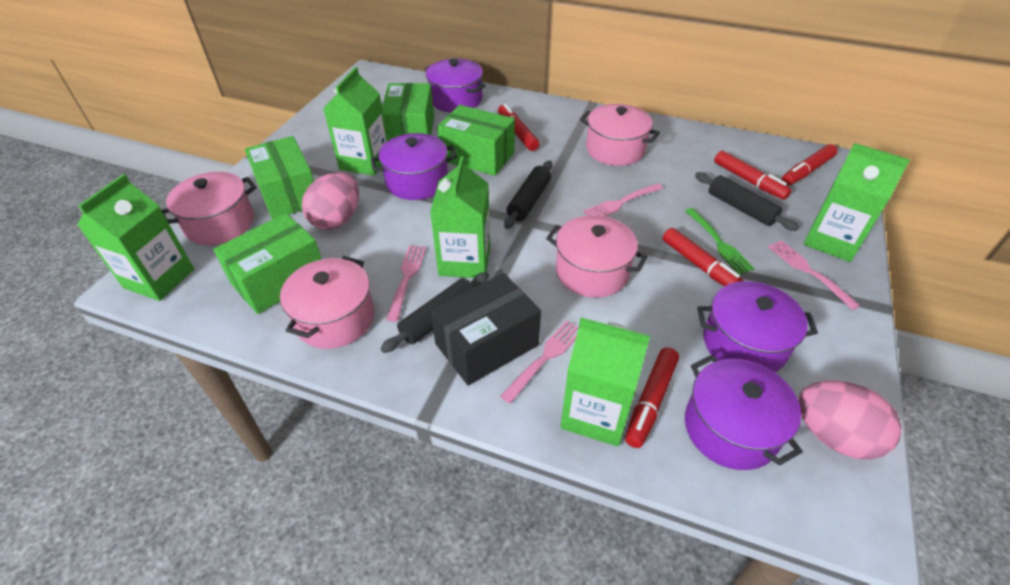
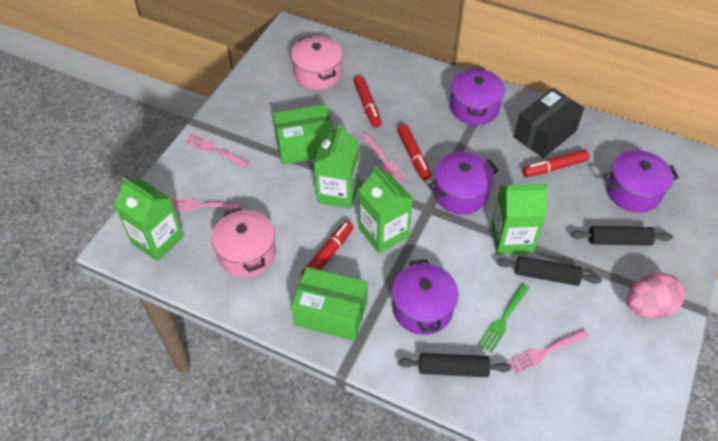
green box: 4 -> 2
green carton: 5 -> 4
pink egg: 2 -> 1
pink pot: 4 -> 2
red marker: 5 -> 4

